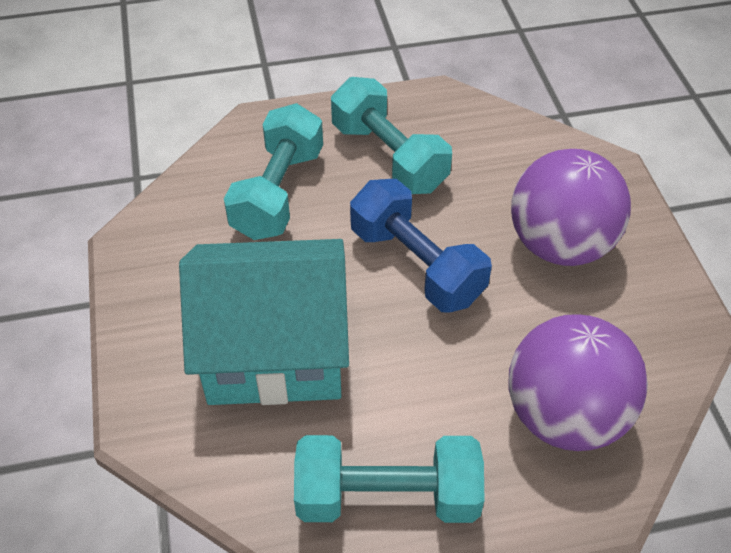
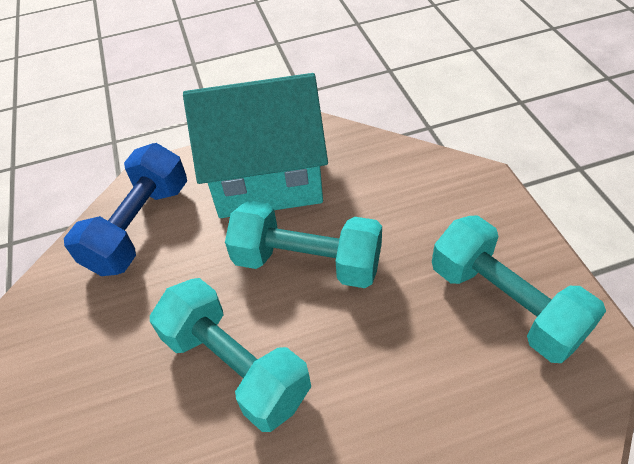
purple ball: 2 -> 0

